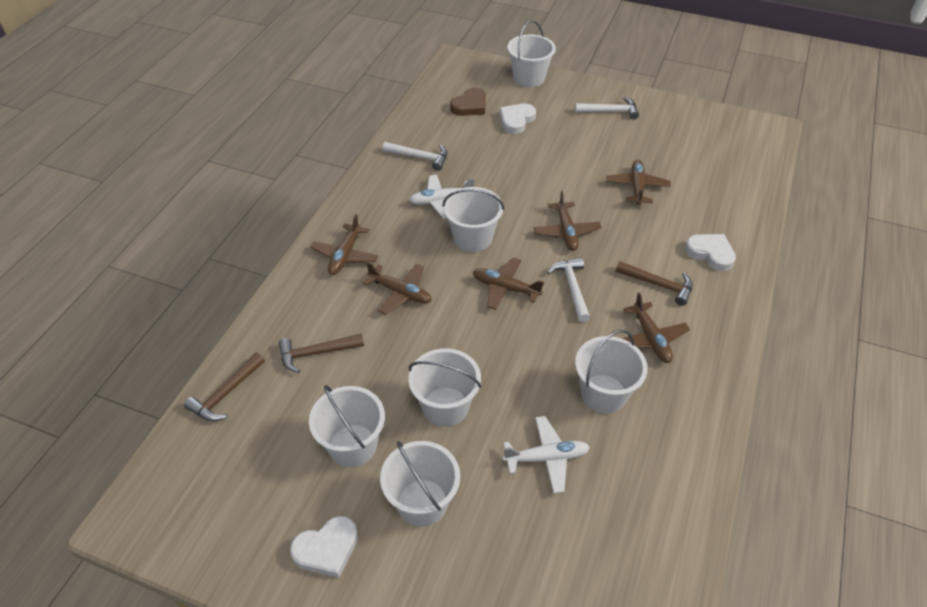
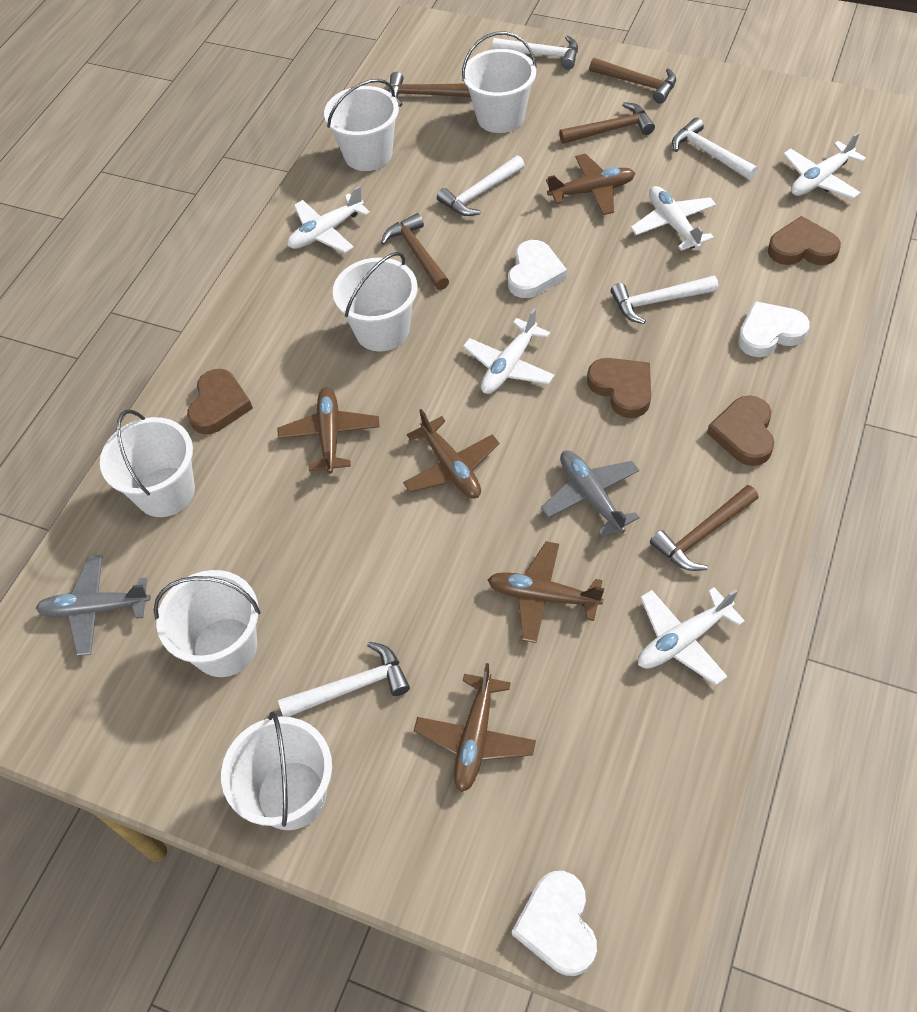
brown hammer: 3 -> 5
brown heart: 1 -> 4
brown plane: 6 -> 5
grey plane: 0 -> 2
white hammer: 3 -> 5
white plane: 2 -> 5

